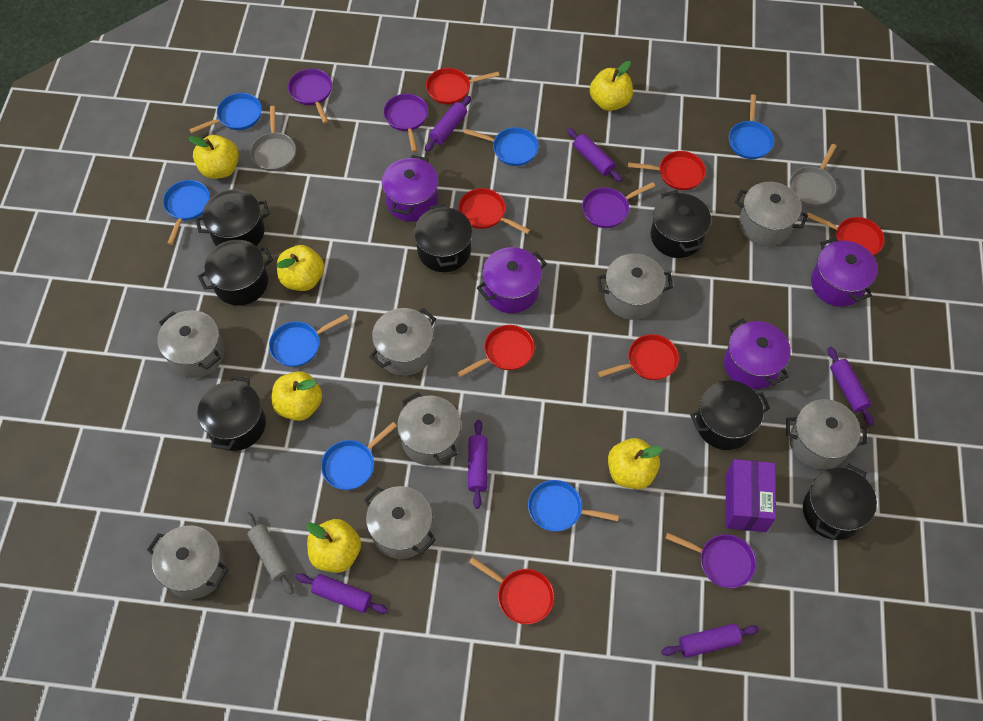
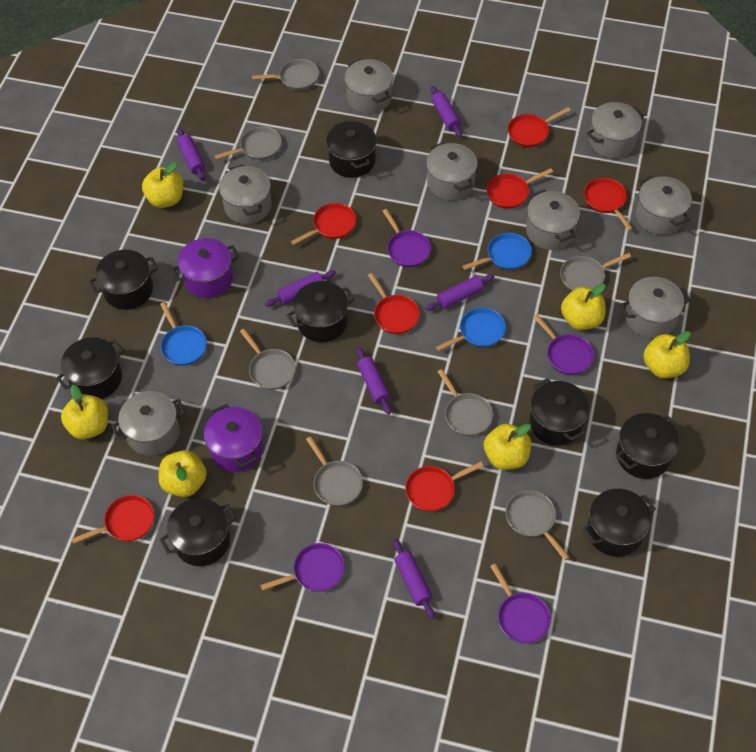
black pot: 7 -> 8
blue pan: 7 -> 3
grey pan: 2 -> 7
grey rolling pin: 1 -> 0
purple box: 1 -> 0
purple pot: 4 -> 2

